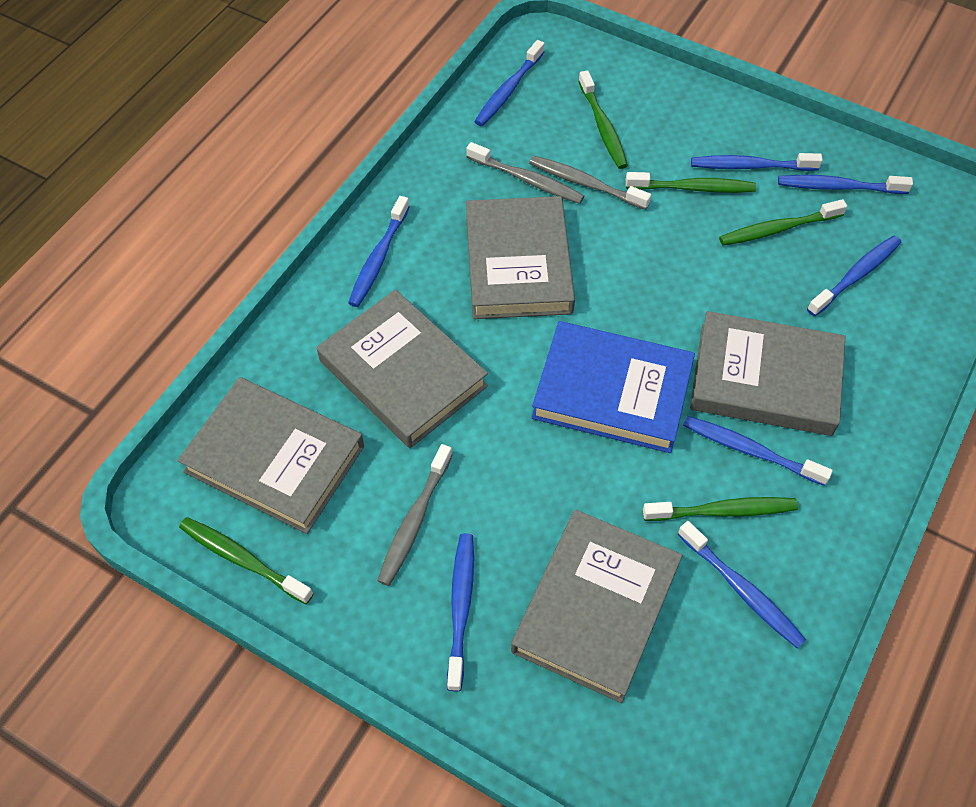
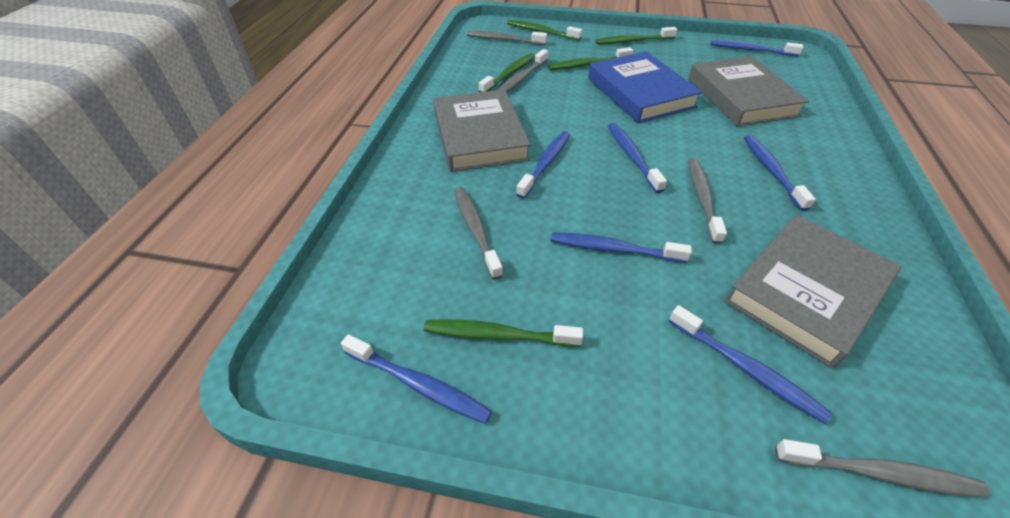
blue toothbrush: 8 -> 7
grey book: 5 -> 3
grey toothbrush: 3 -> 5

